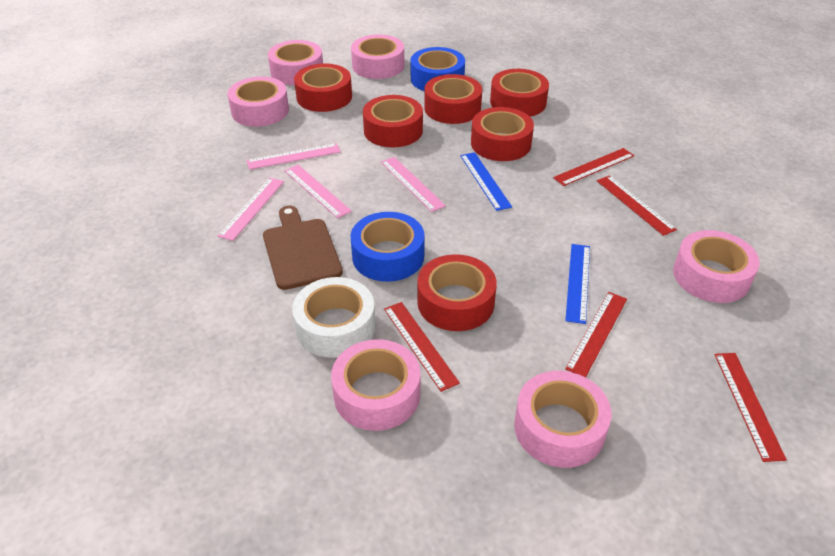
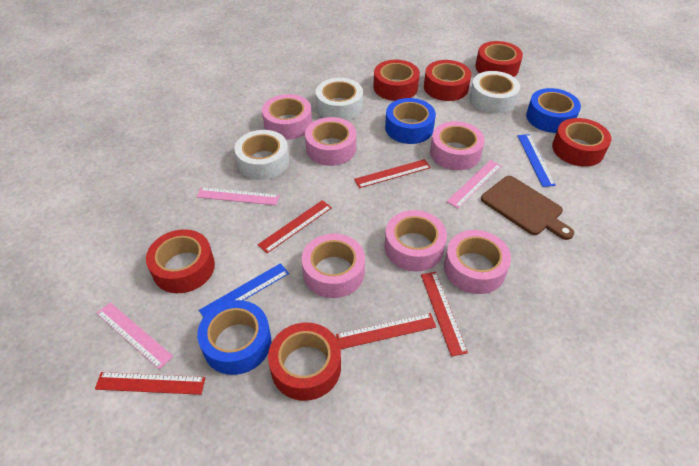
blue tape: 2 -> 3
pink ruler: 4 -> 3
white tape: 1 -> 3

